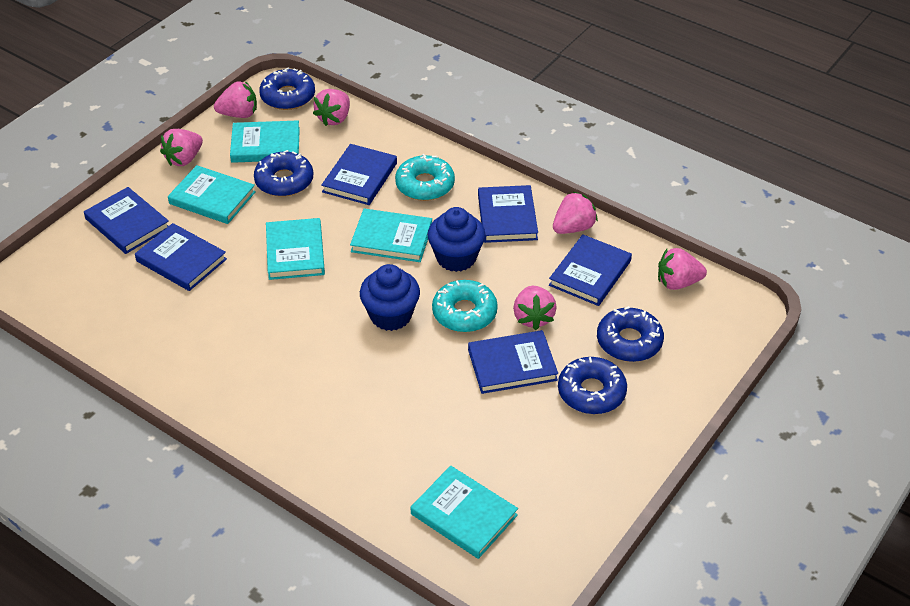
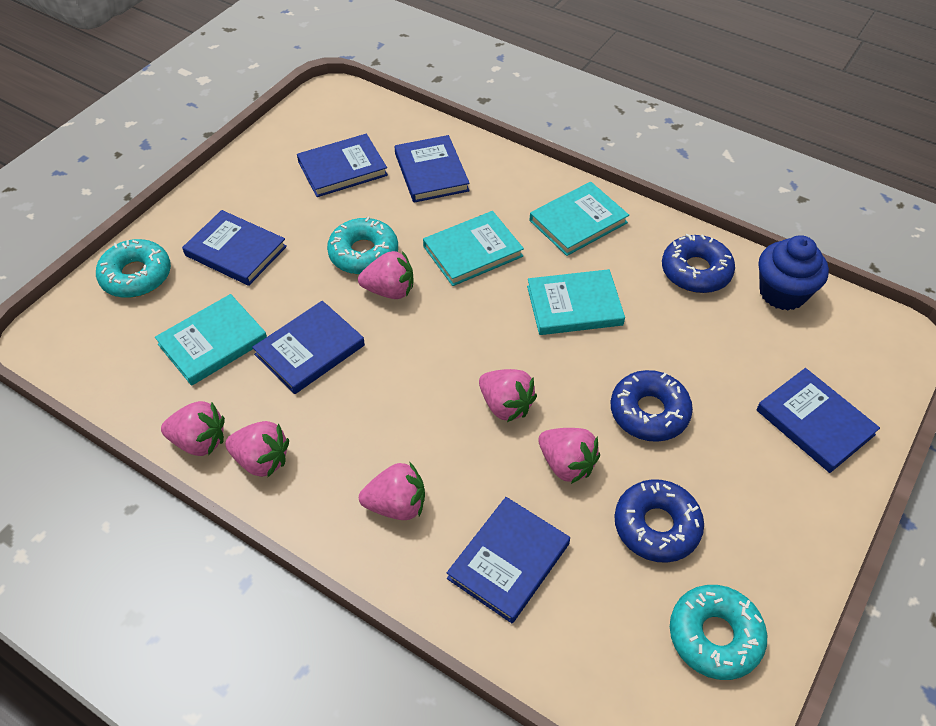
blue cupcake: 2 -> 1
blue donut: 4 -> 3
turquoise book: 5 -> 4
turquoise donut: 2 -> 3

